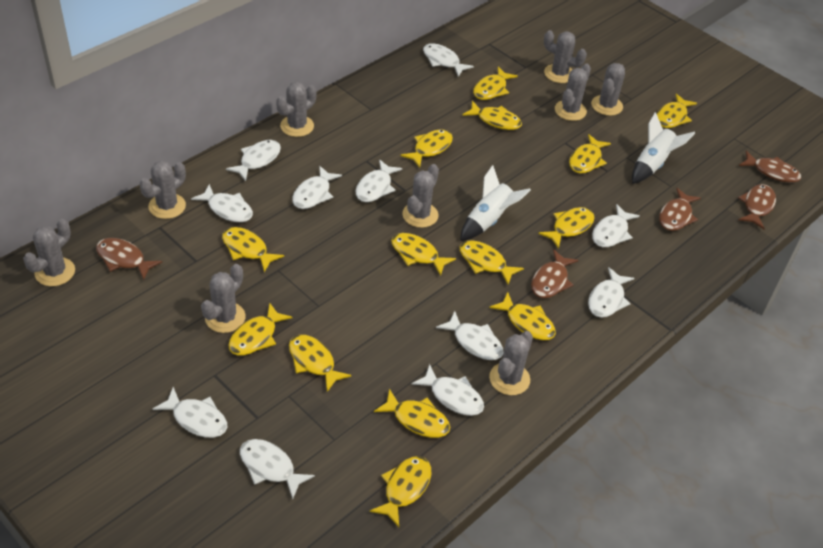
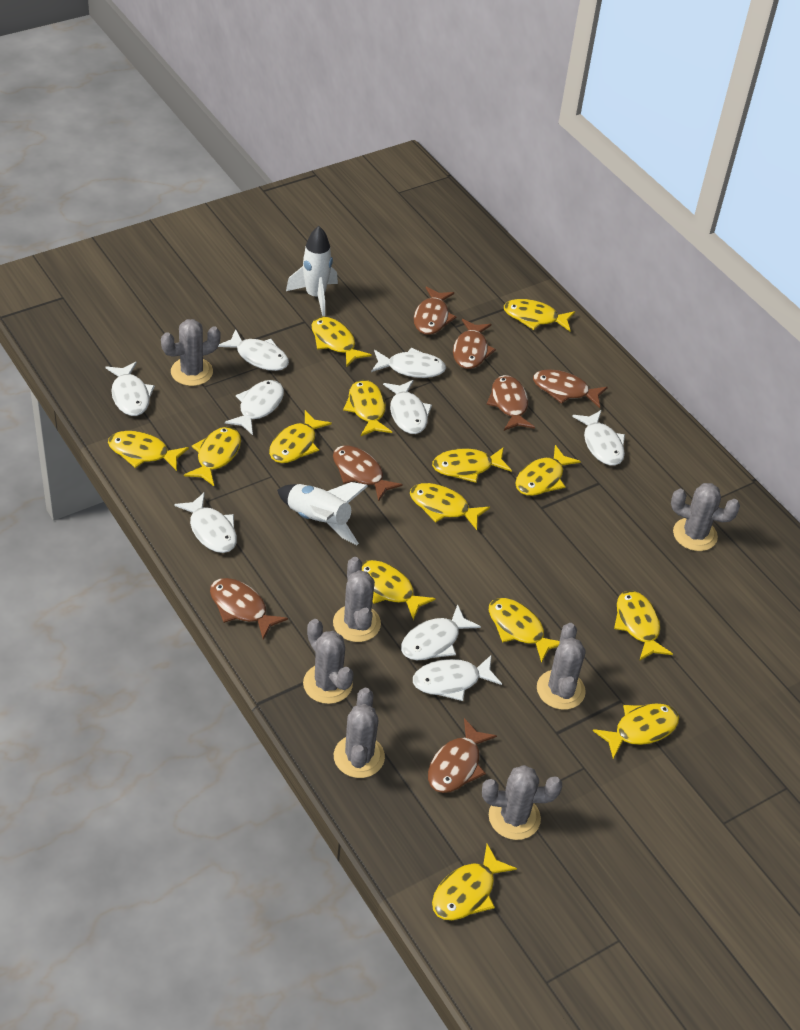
brown fish: 5 -> 7
grey cactus: 9 -> 7
white fish: 11 -> 9

